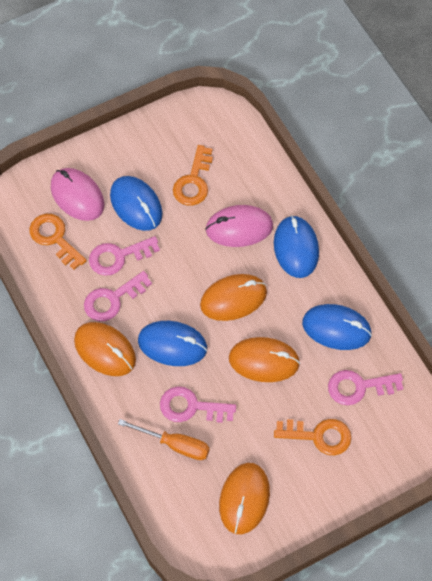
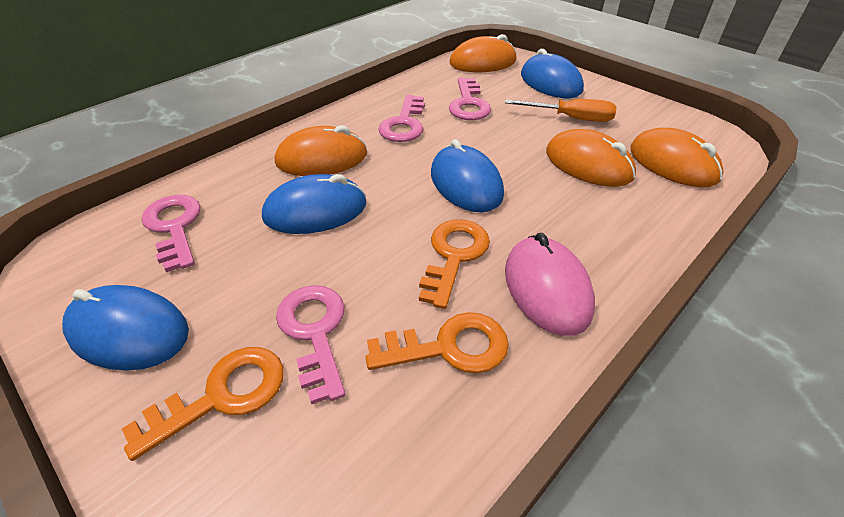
pink mouse: 2 -> 1

